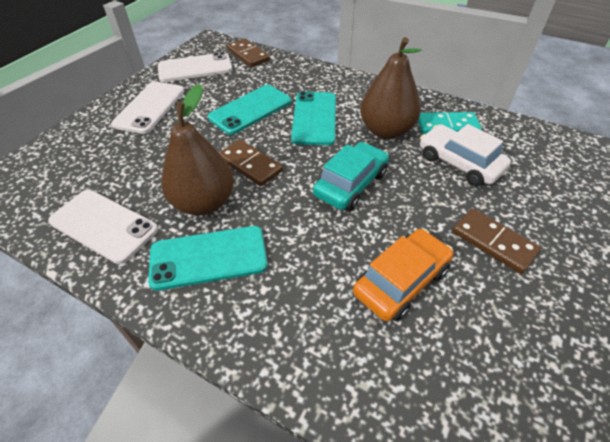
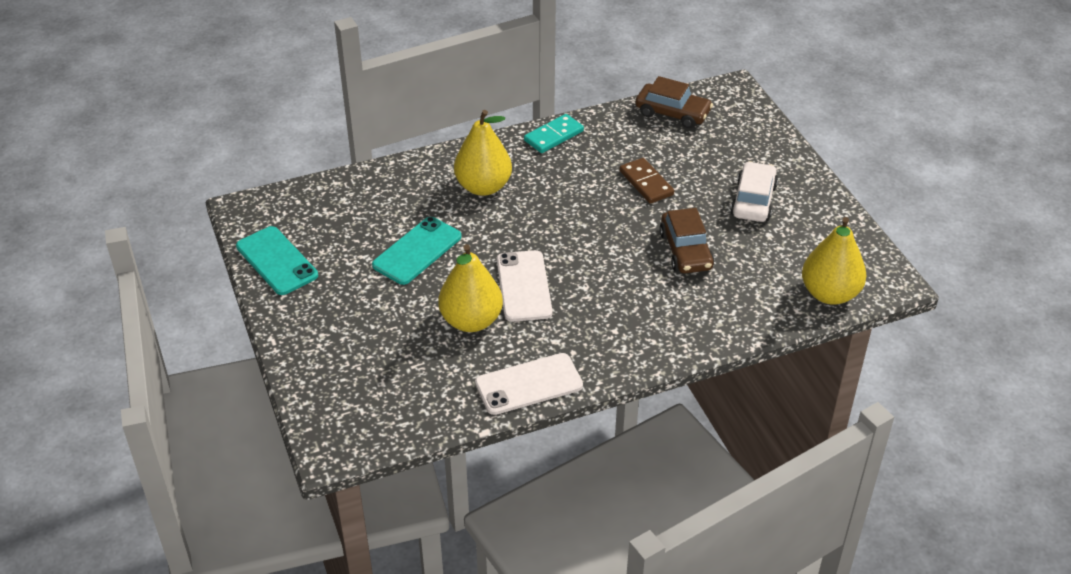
brown car: 0 -> 2
brown domino: 3 -> 1
brown pear: 2 -> 0
orange car: 1 -> 0
turquoise car: 1 -> 0
turquoise phone: 3 -> 2
white phone: 3 -> 2
yellow pear: 0 -> 3

